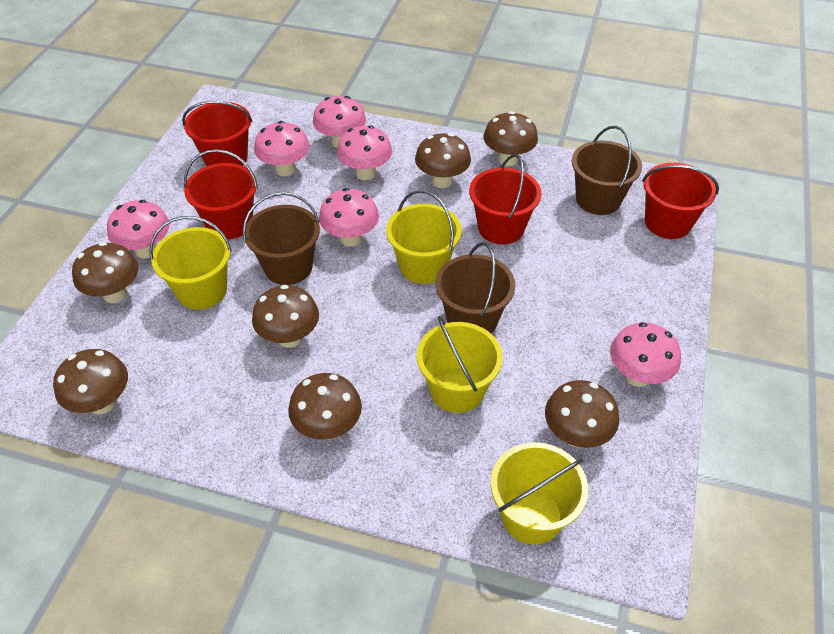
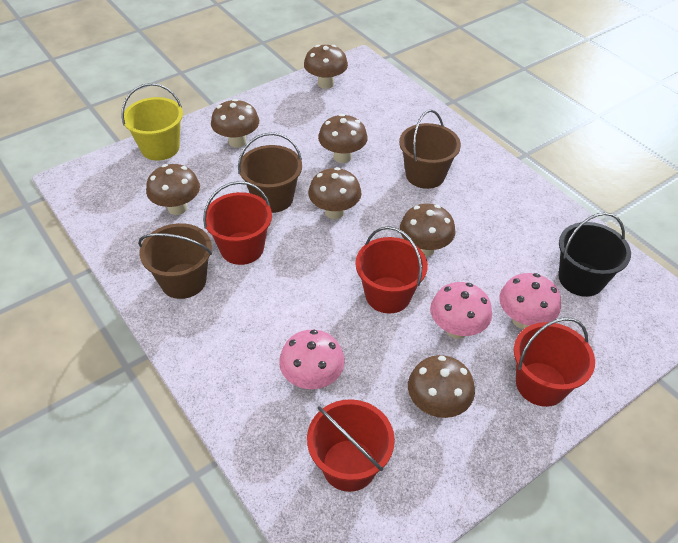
black bucket: 0 -> 1
pink mushroom: 6 -> 3
yellow bucket: 4 -> 1

